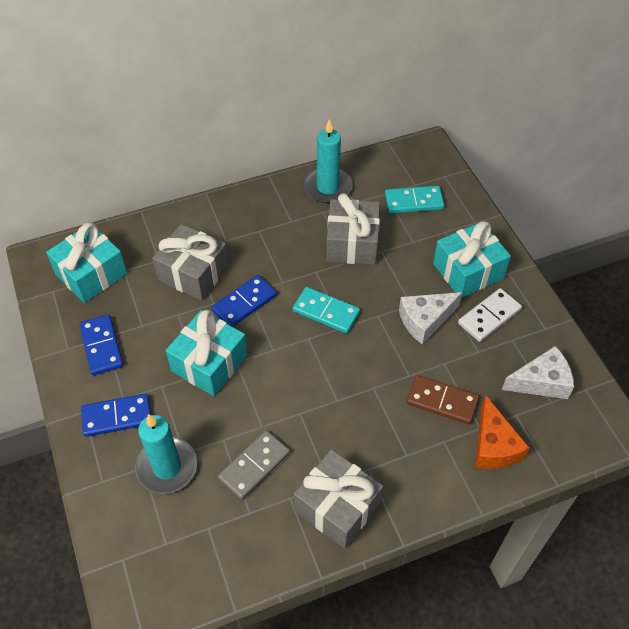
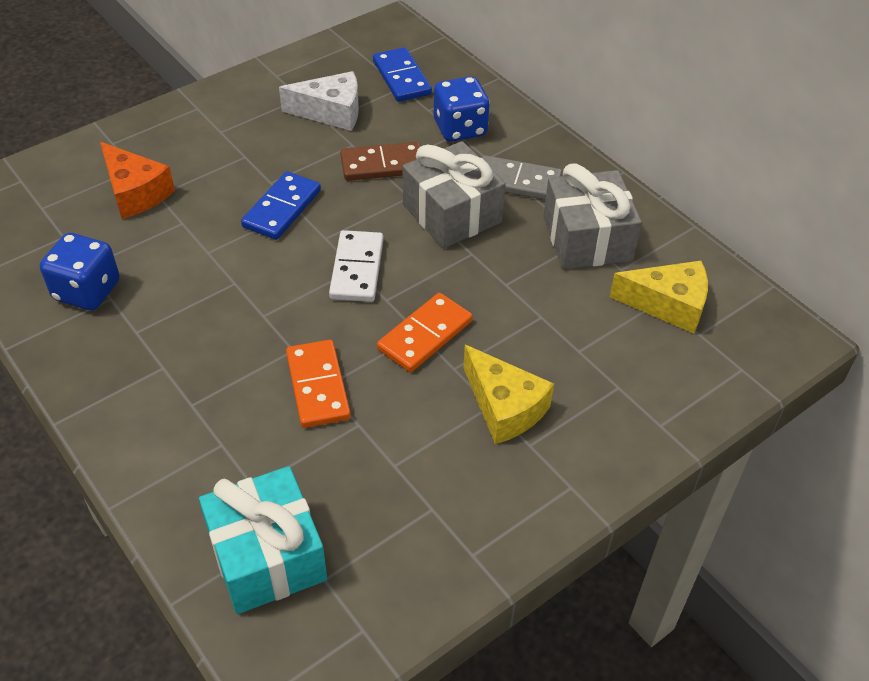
blue dice: 0 -> 2
blue domino: 3 -> 2
grey gift: 3 -> 2
orange domino: 0 -> 2
turquoise candle: 2 -> 0
turquoise domino: 2 -> 0
turquoise gift: 3 -> 1
white cheese: 2 -> 1
yellow cheese: 0 -> 2

